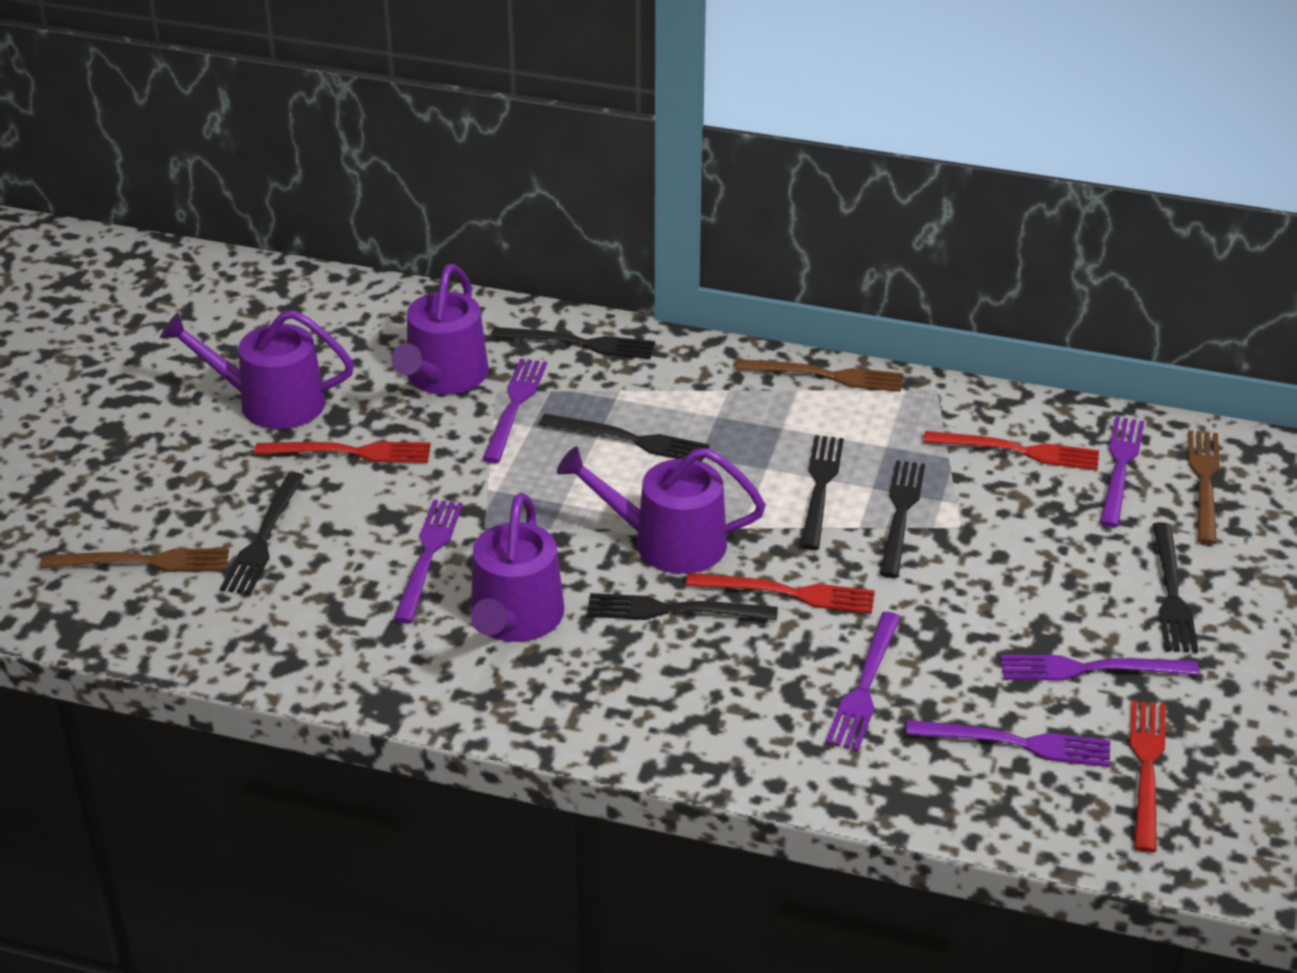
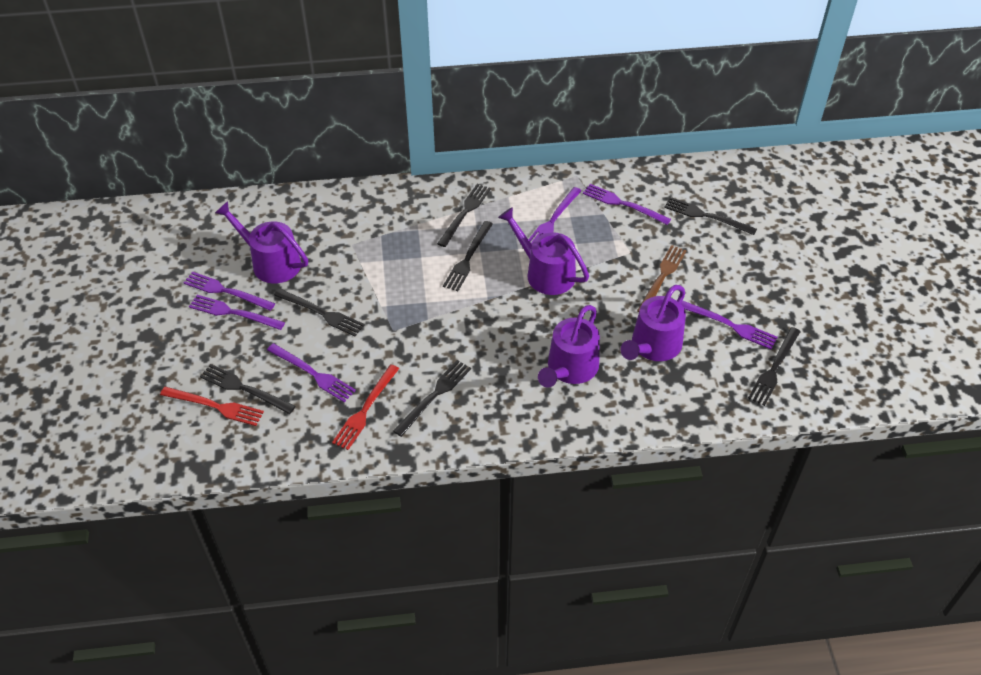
brown fork: 3 -> 1
red fork: 4 -> 2

